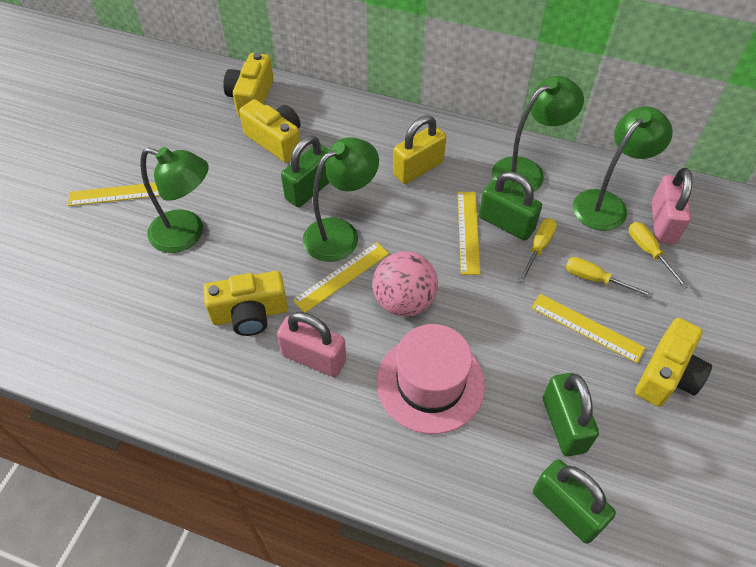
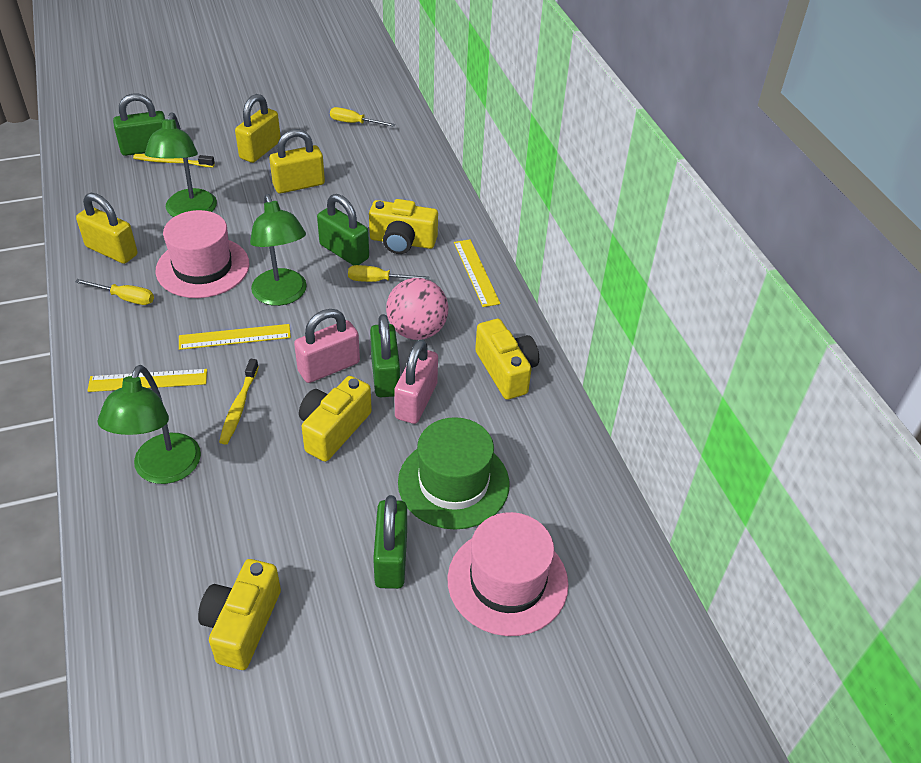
green hat: 0 -> 1
green lamp: 4 -> 3
pink hat: 1 -> 2
yellow padlock: 1 -> 3
yellow ruler: 4 -> 3
yellow toothbrush: 0 -> 2

